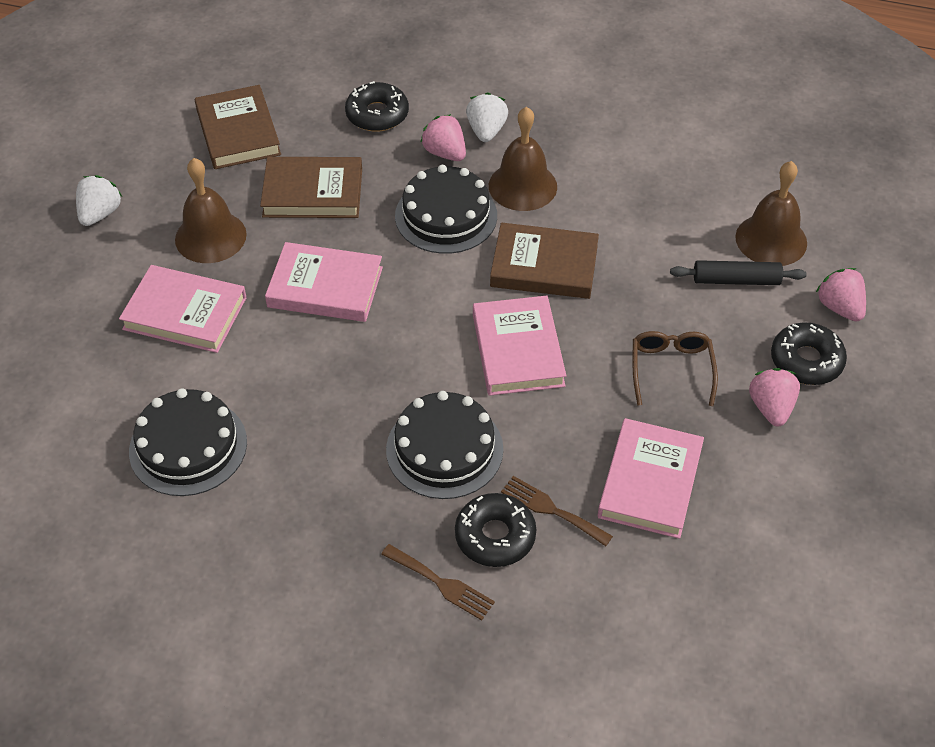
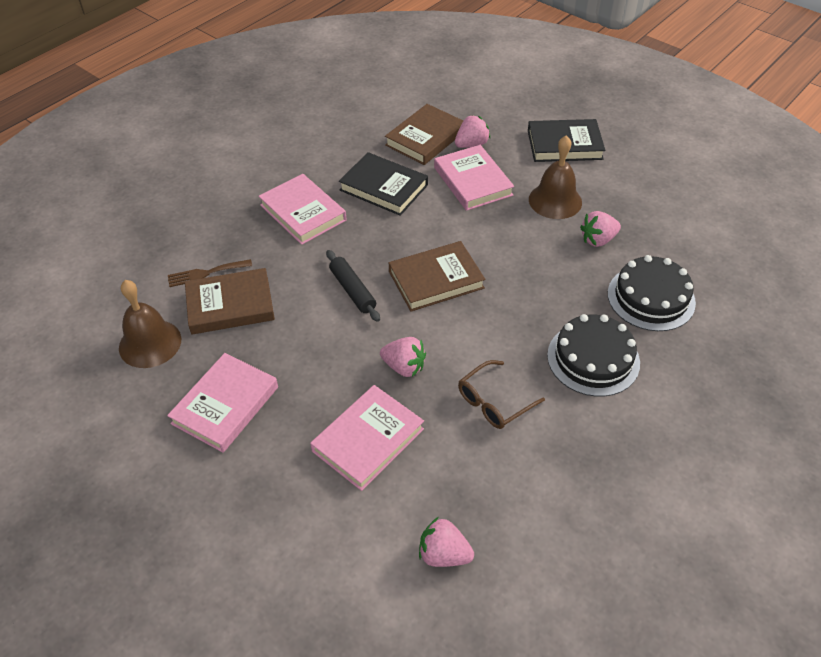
black book: 0 -> 2
black cake: 3 -> 2
black donut: 3 -> 0
brown bell: 3 -> 2
brown fork: 2 -> 1
pink strawberry: 3 -> 4
white strawberry: 2 -> 0

